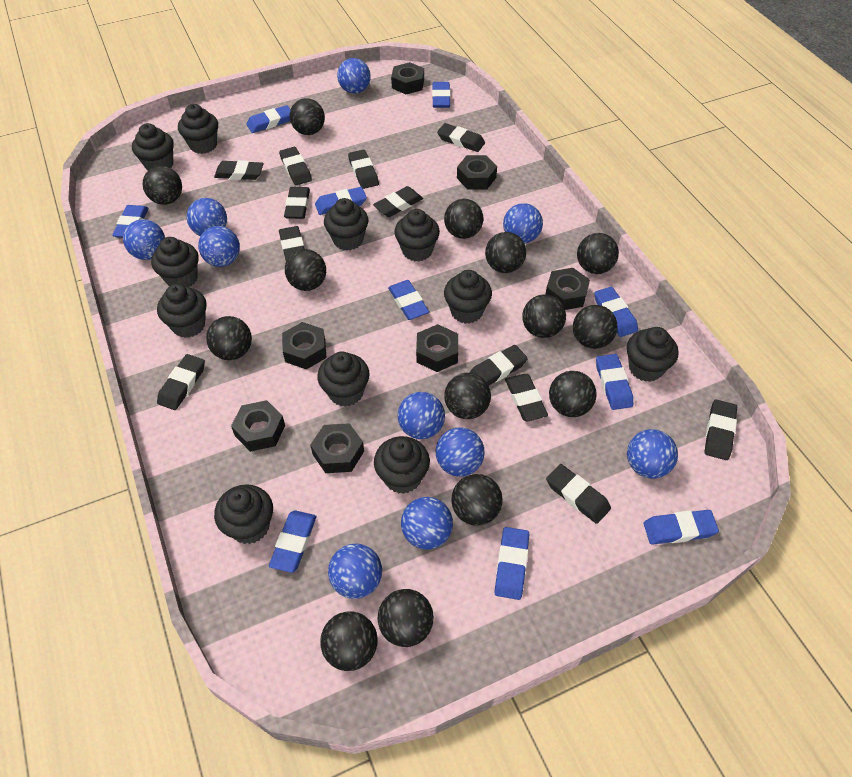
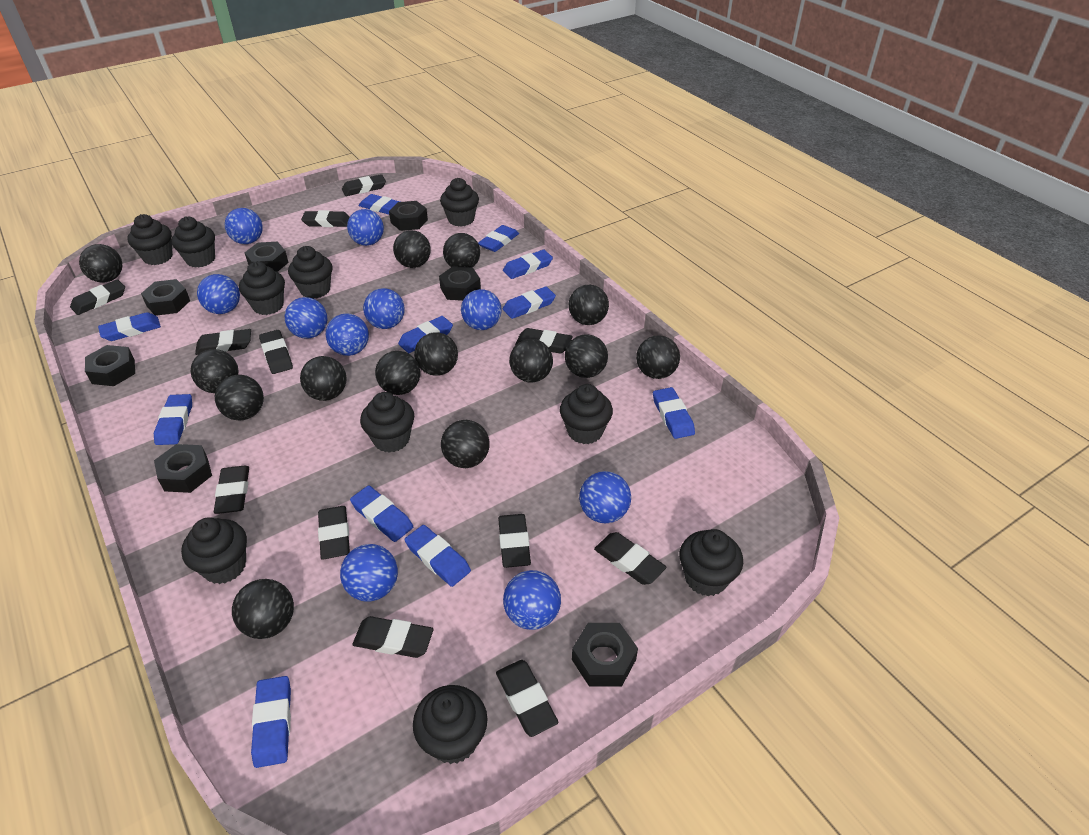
black cupcake: 11 -> 10
blue eraser: 10 -> 11

